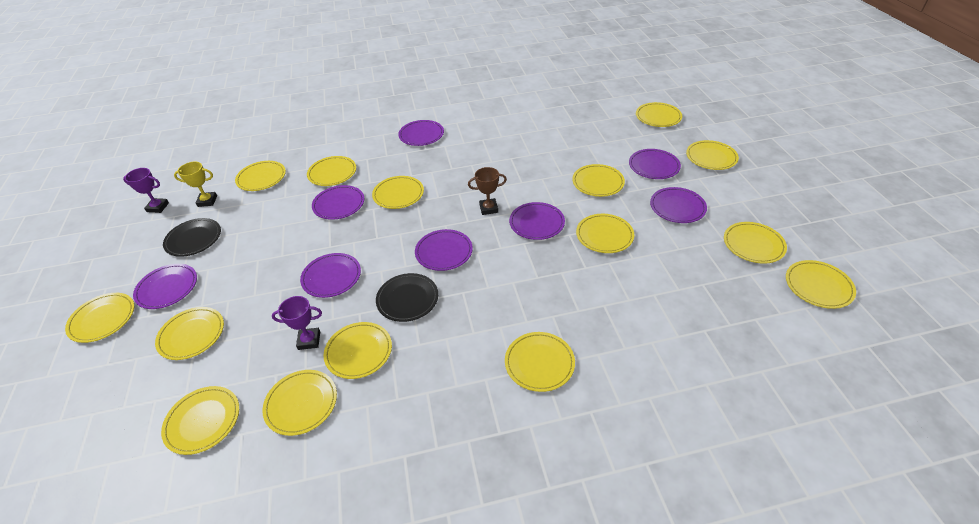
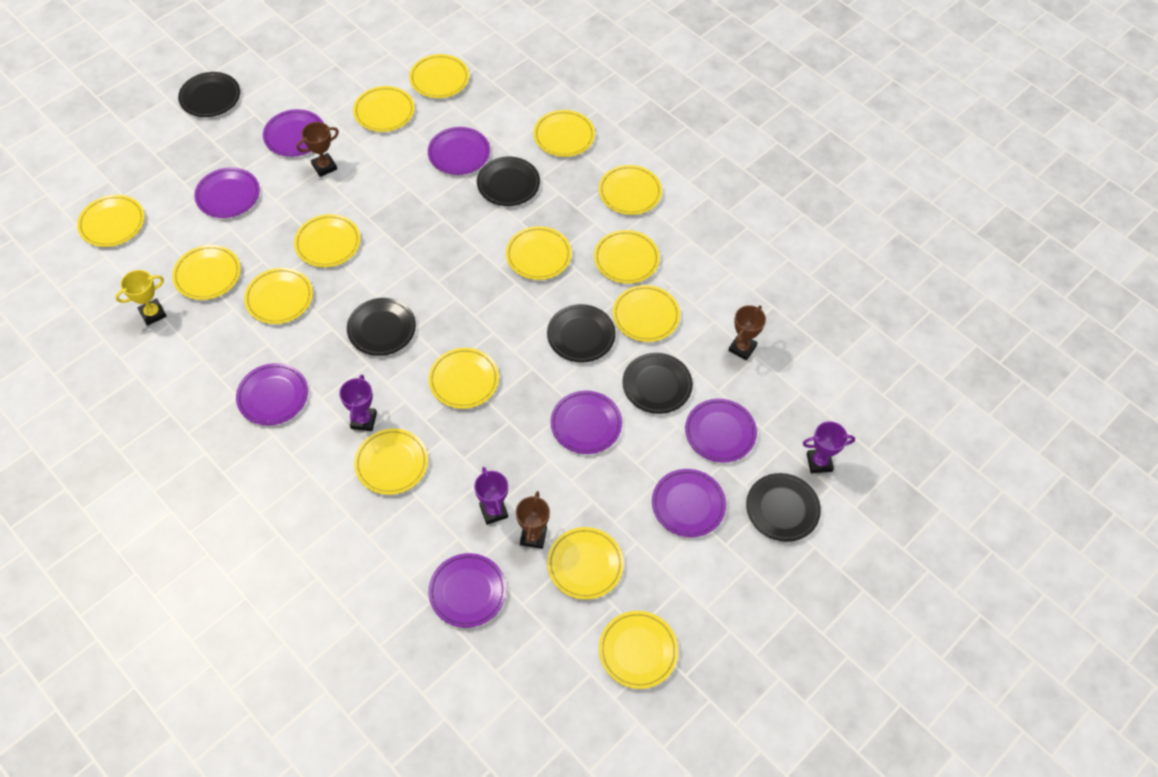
black plate: 2 -> 6
brown trophy: 1 -> 3
purple trophy: 2 -> 3

